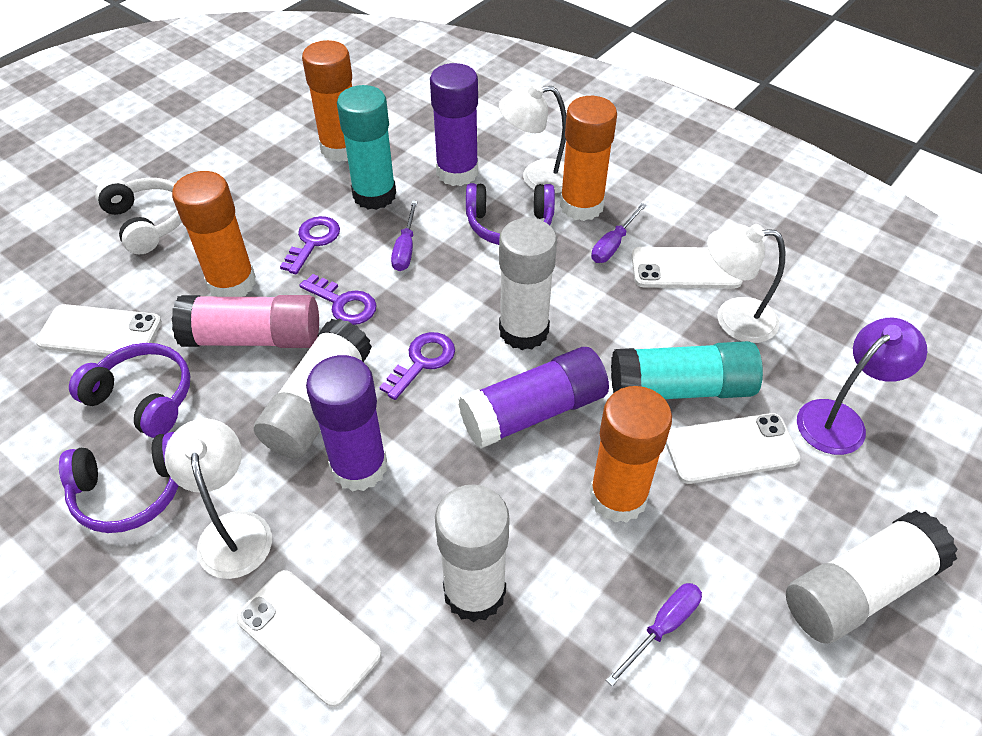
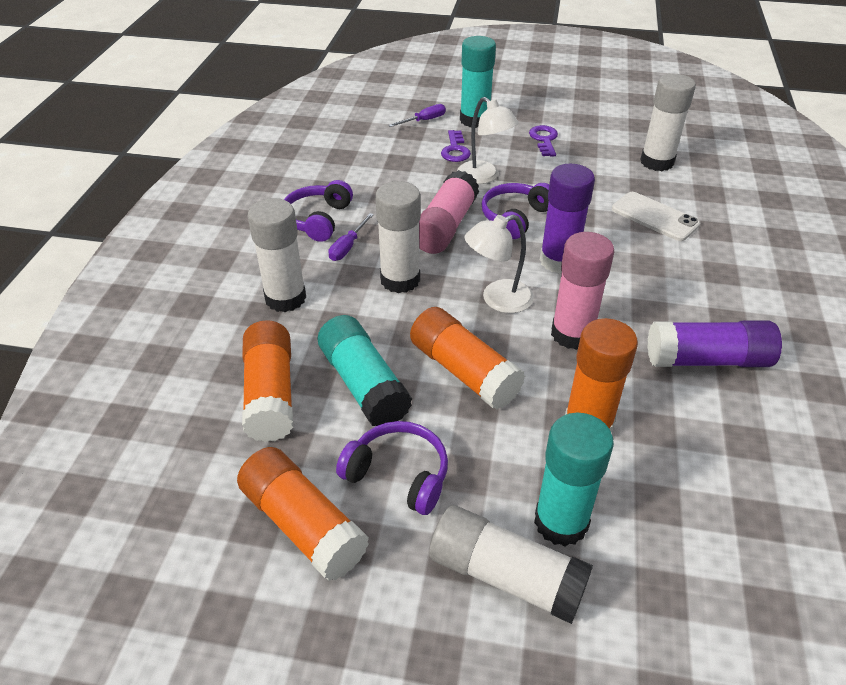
pink glue stick: 1 -> 2
purple glue stick: 3 -> 2
purple key: 3 -> 2
purple lamp: 1 -> 0
purple screwdriver: 3 -> 2
turquoise glue stick: 2 -> 3
white headphones: 1 -> 0
white lamp: 3 -> 2
white phone: 4 -> 1

